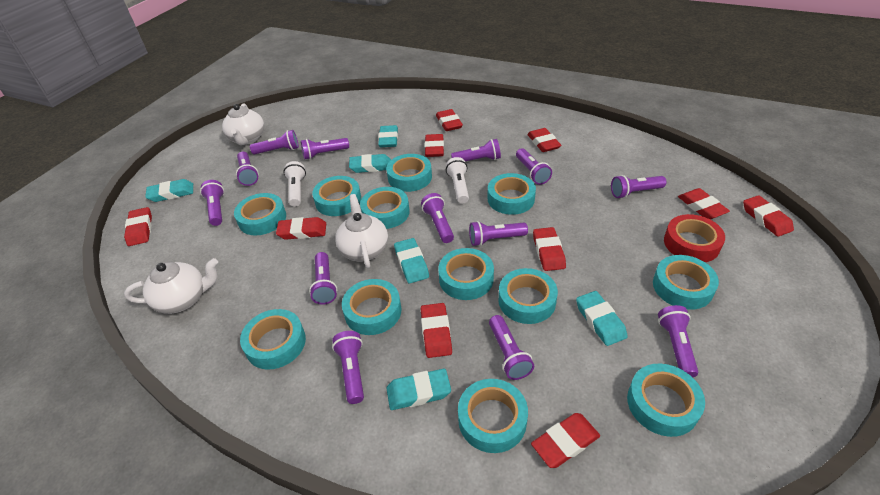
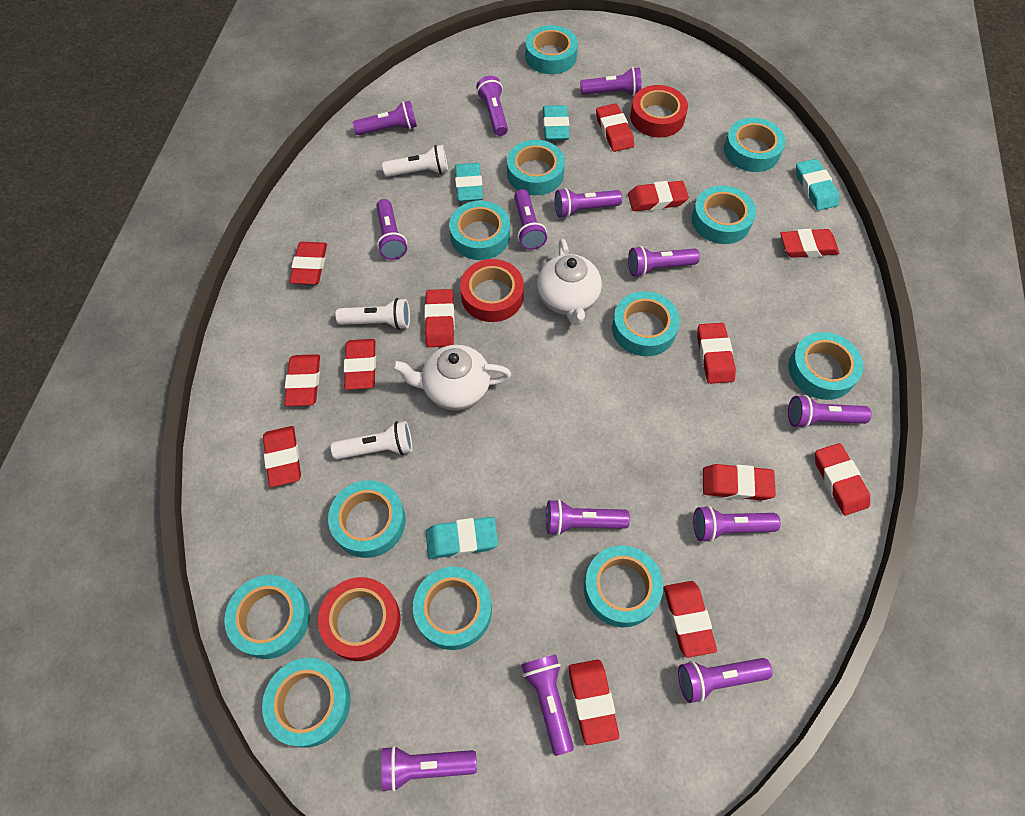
red eraser: 10 -> 13
red tape: 1 -> 3
turquoise eraser: 6 -> 4
white flashlight: 2 -> 3
white teapot: 3 -> 2

